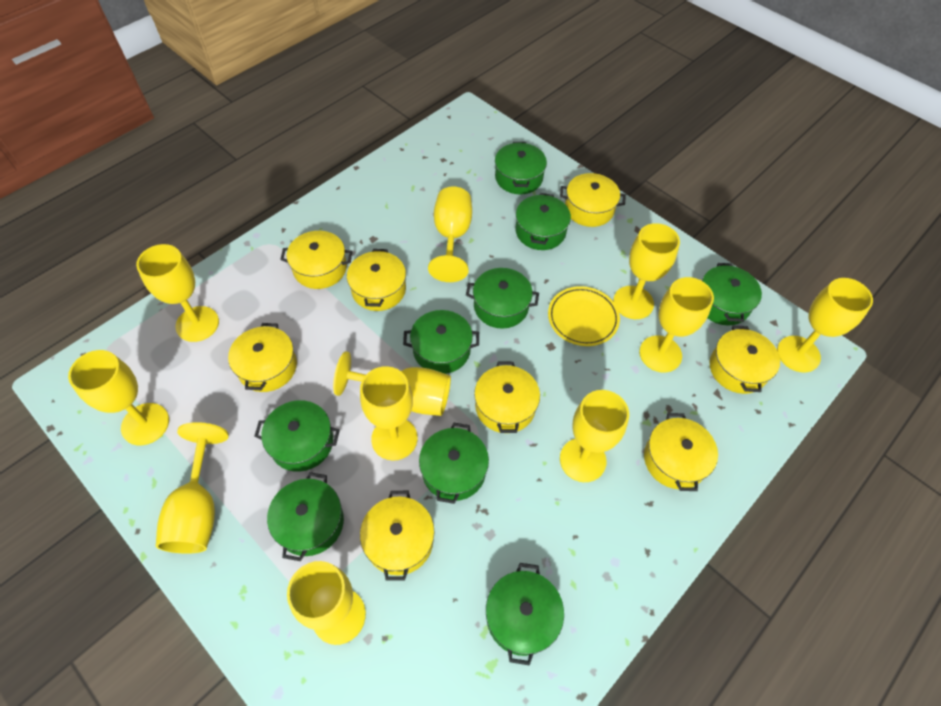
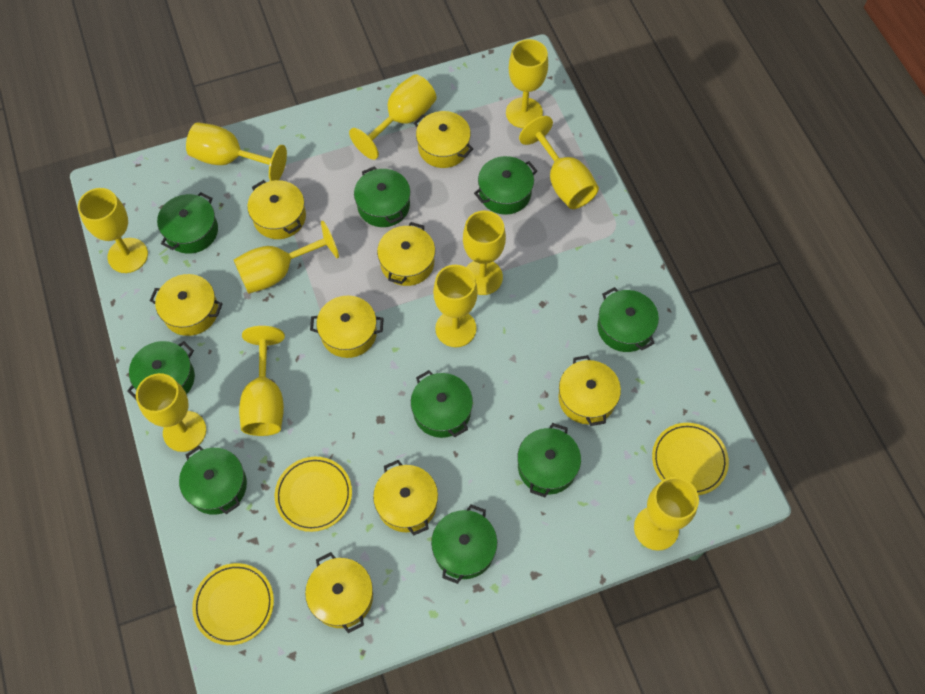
yellow plate: 1 -> 3

